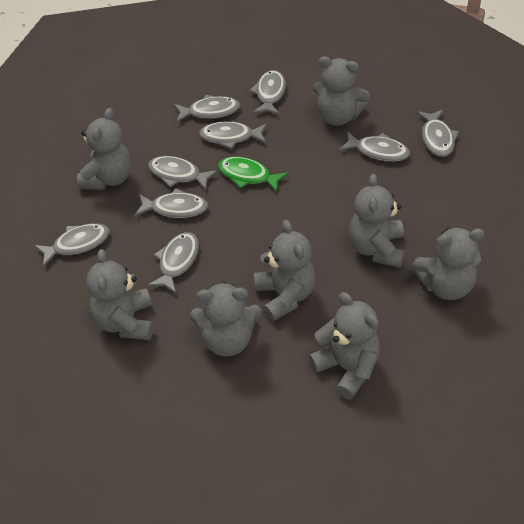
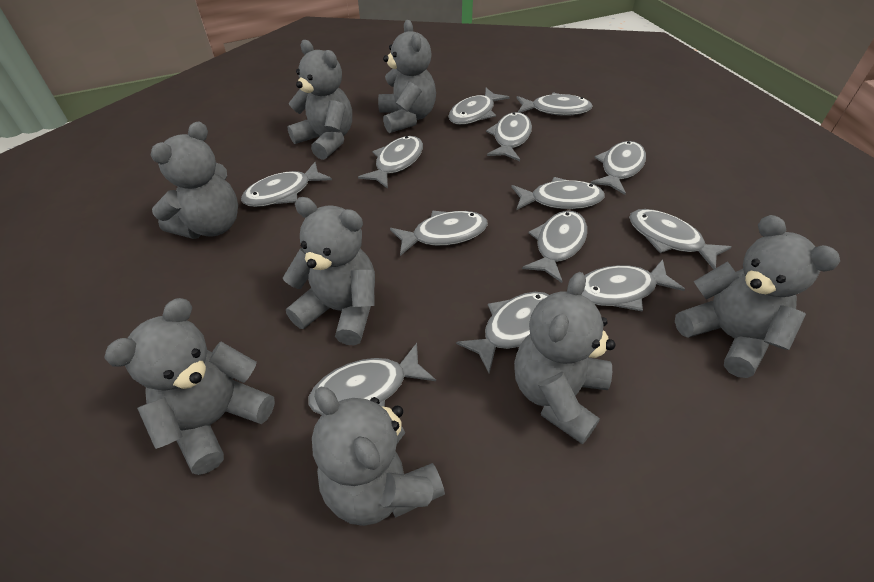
green fish: 1 -> 0
grey fish: 9 -> 13

